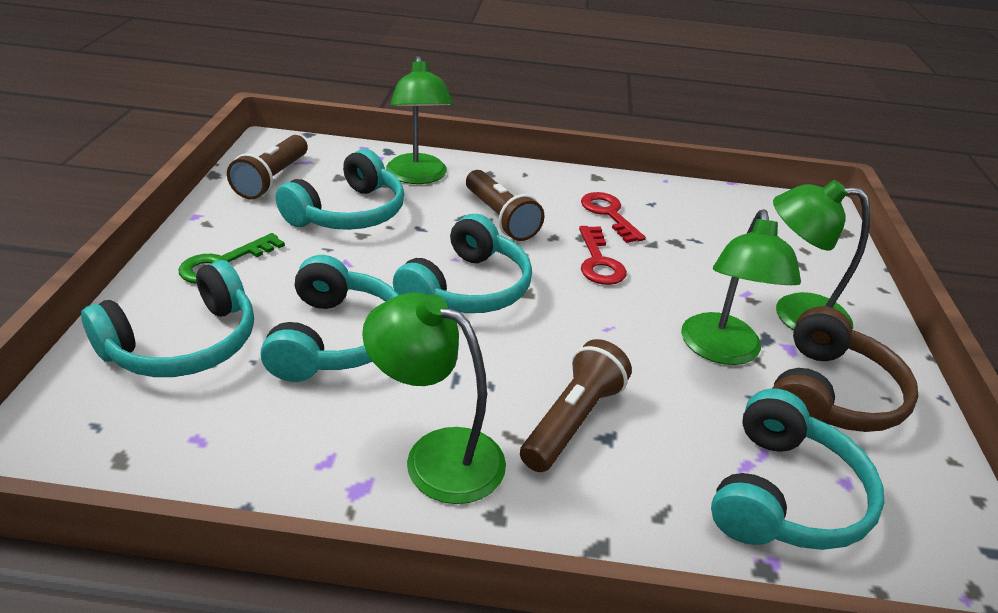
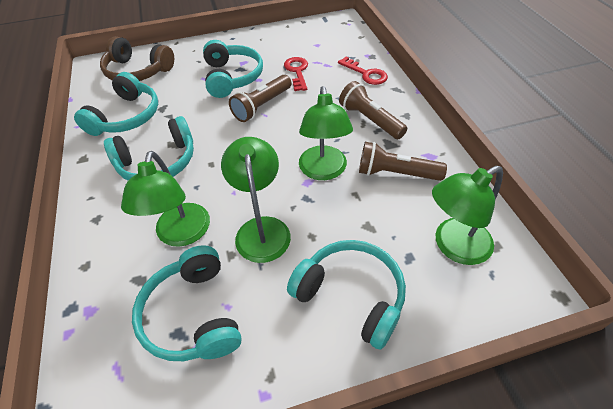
green key: 1 -> 0

